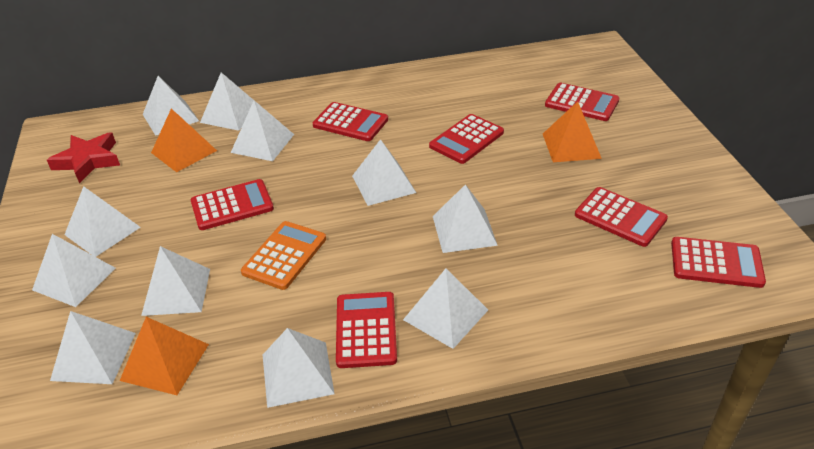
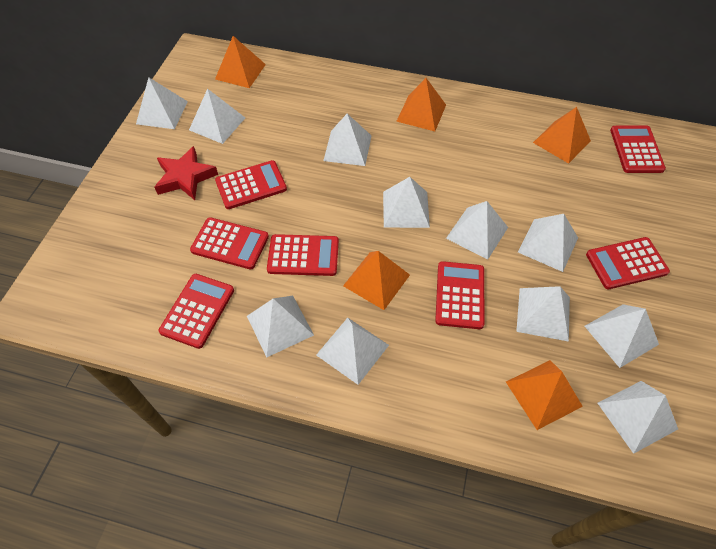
orange calculator: 1 -> 0
orange pyramid: 3 -> 5

